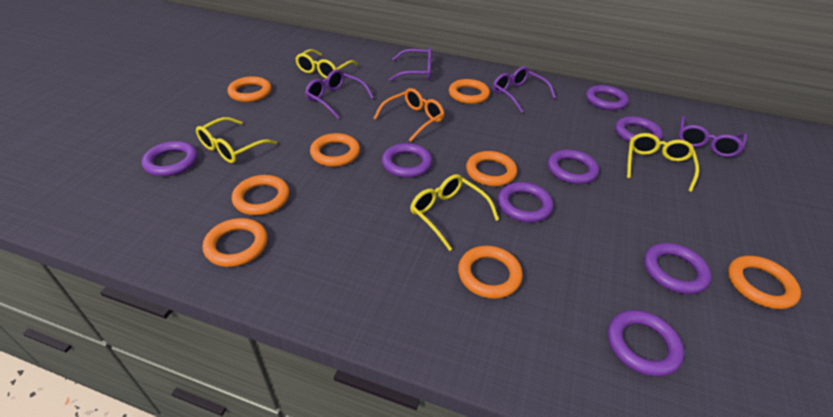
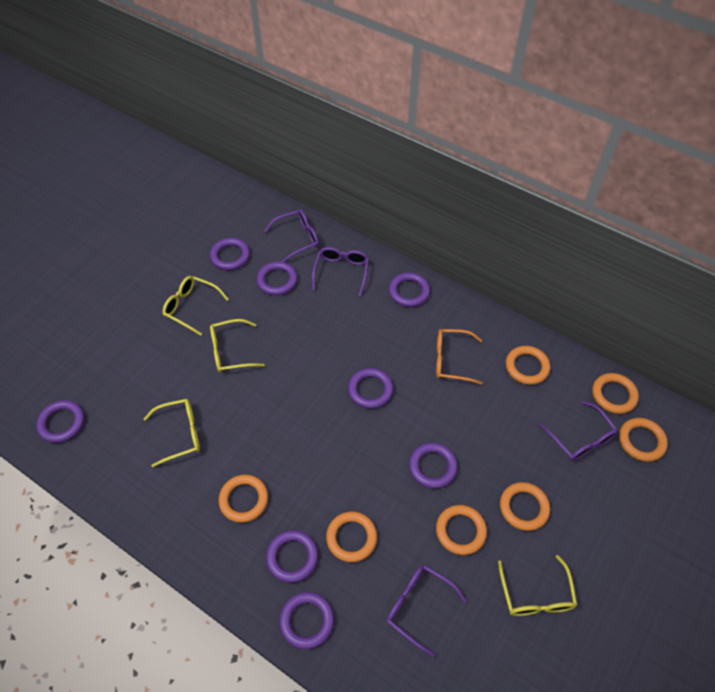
orange ring: 8 -> 7

